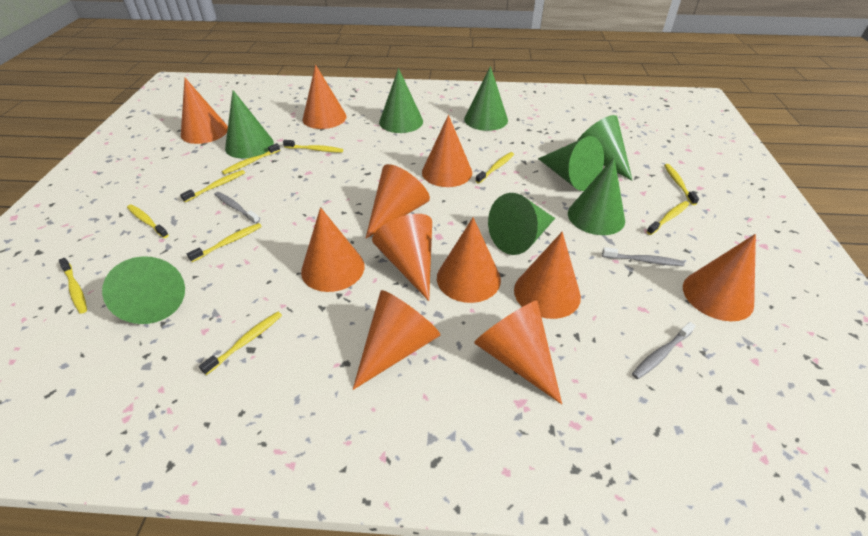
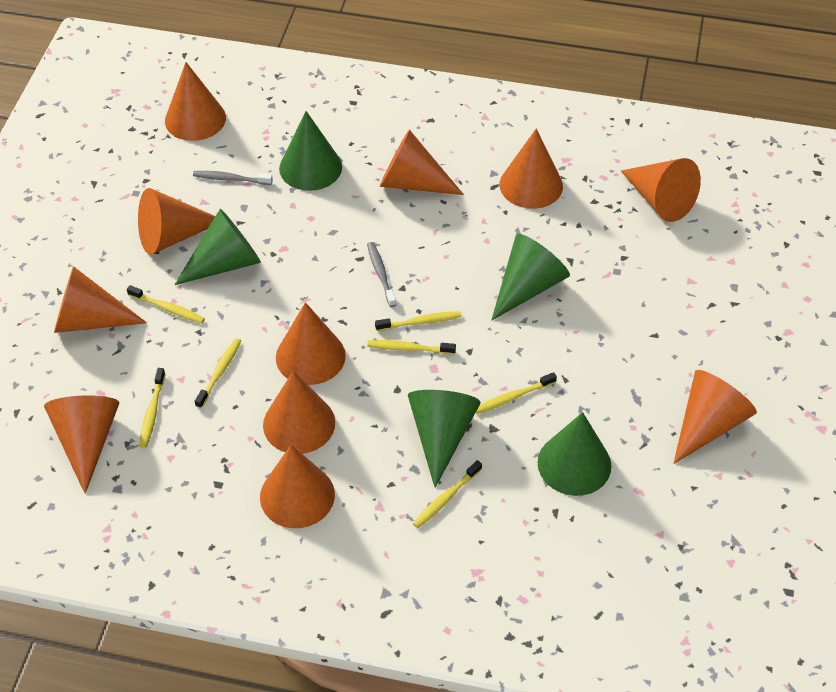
green cone: 8 -> 5
grey toothbrush: 3 -> 2
yellow toothbrush: 10 -> 7

